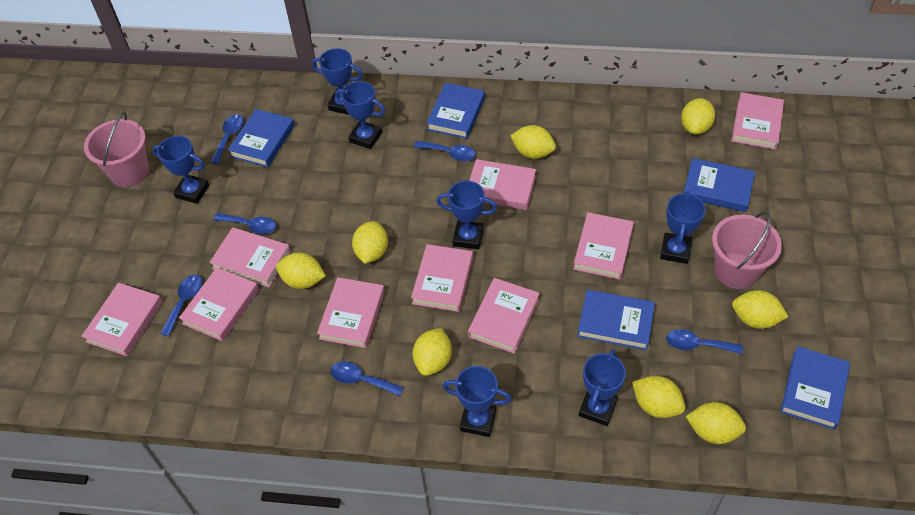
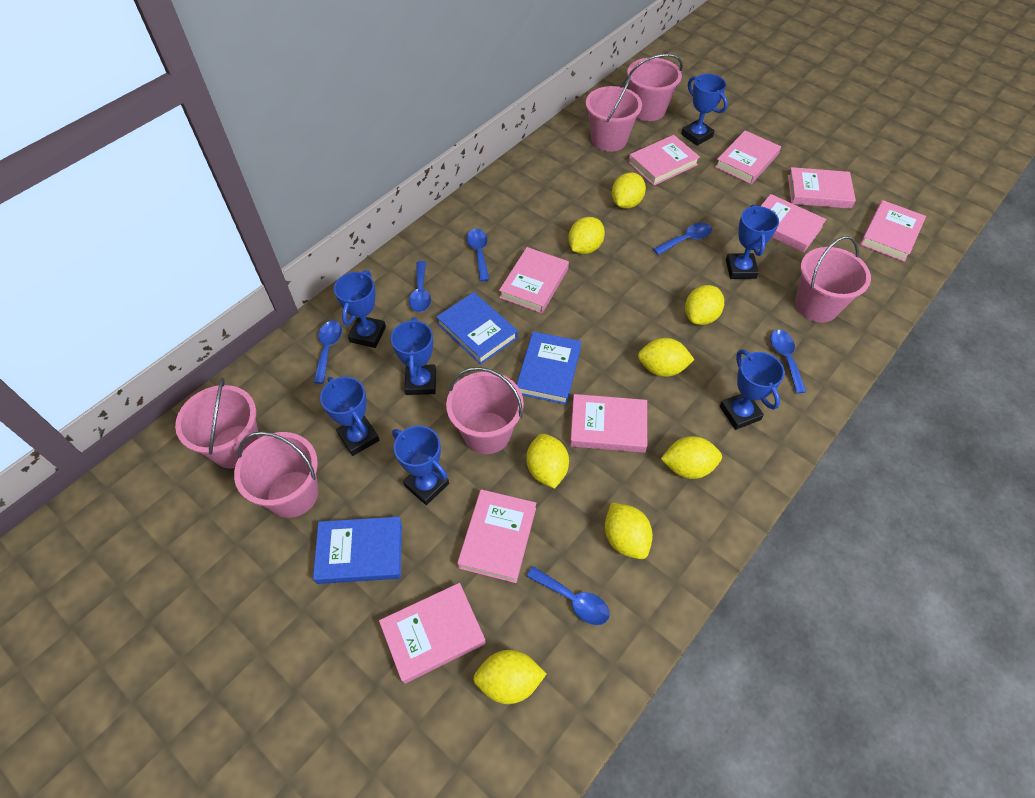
blue book: 5 -> 3
pink bucket: 2 -> 6

